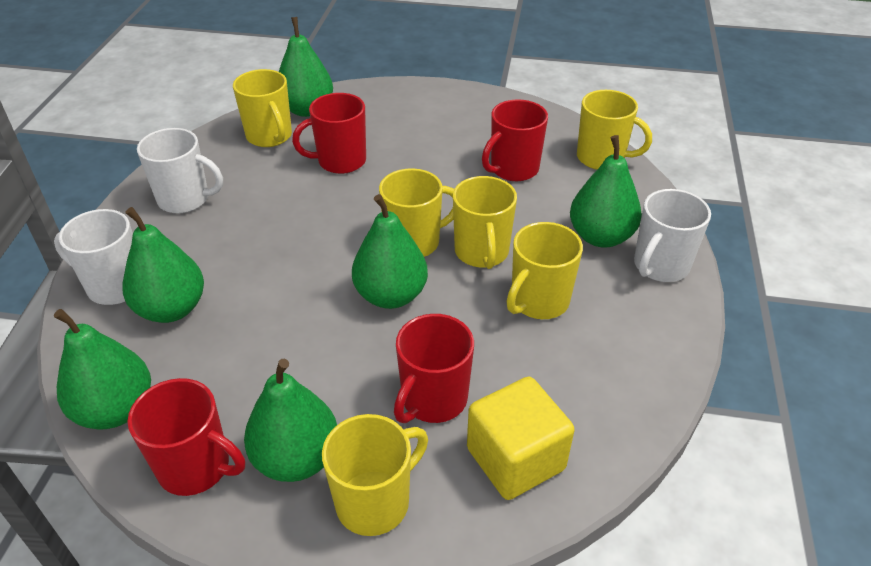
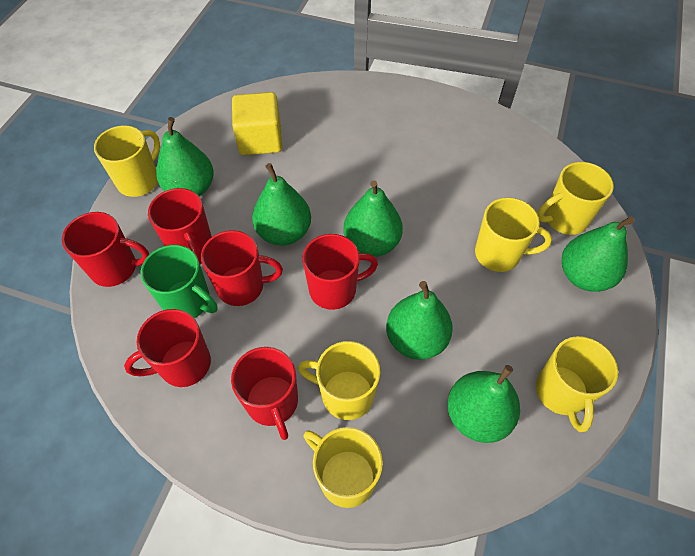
green mug: 0 -> 1
red mug: 4 -> 6
white mug: 3 -> 0

